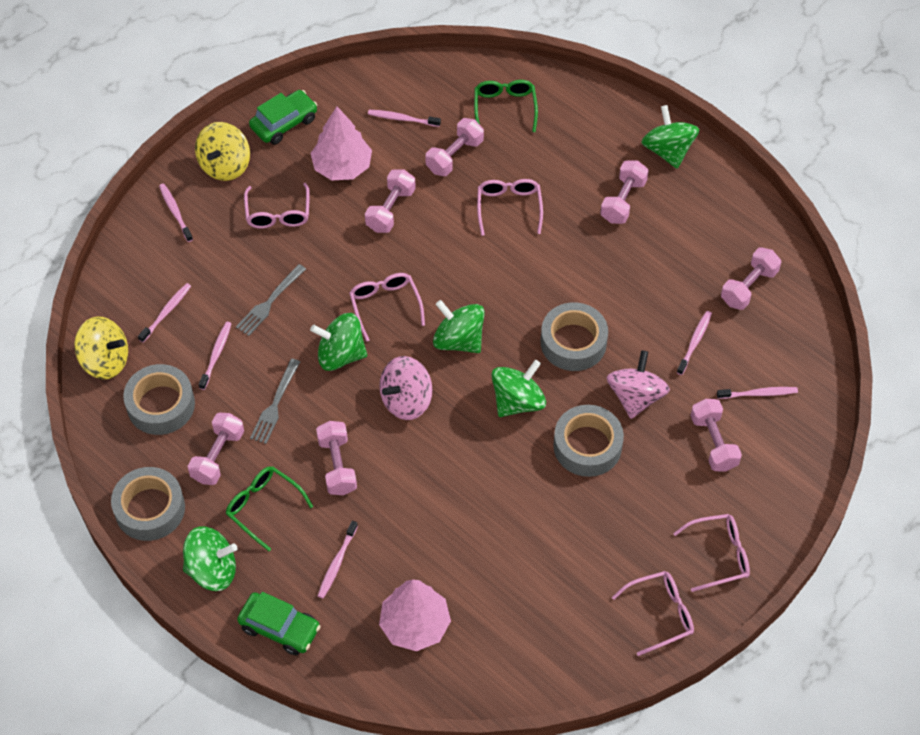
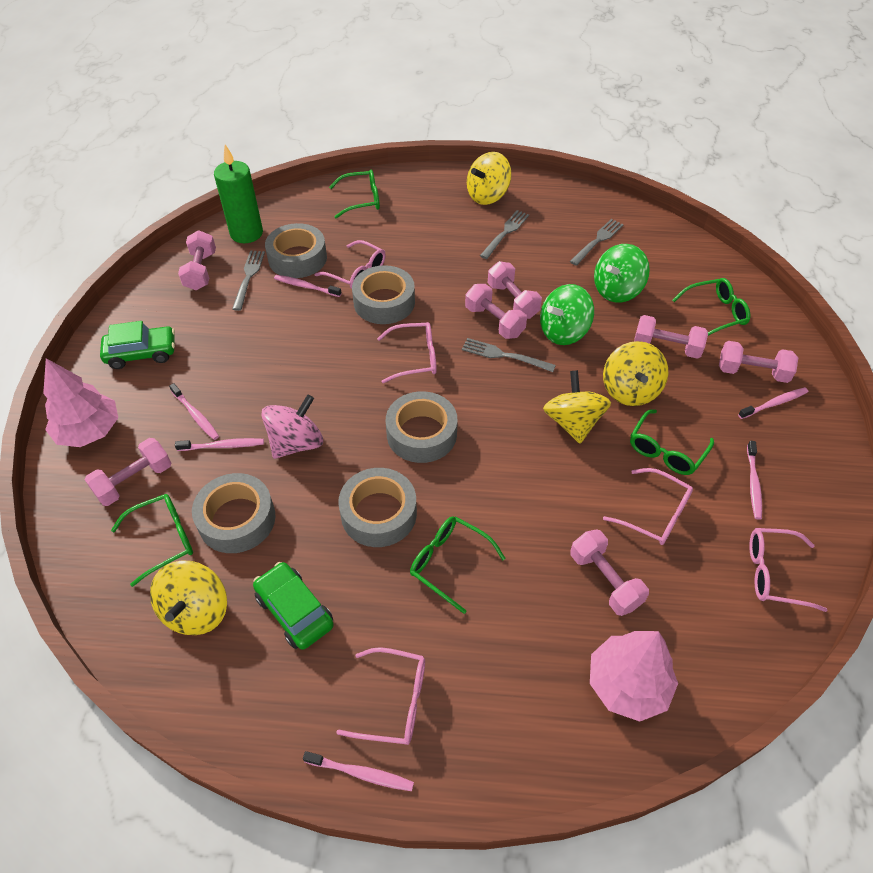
green candle: 0 -> 1
green glasses: 2 -> 5
green spinning top: 5 -> 2
grey fork: 2 -> 4
grey tape: 4 -> 5
pink spinning top: 2 -> 1
pink toothbrush: 7 -> 6
yellow spinning top: 2 -> 4

